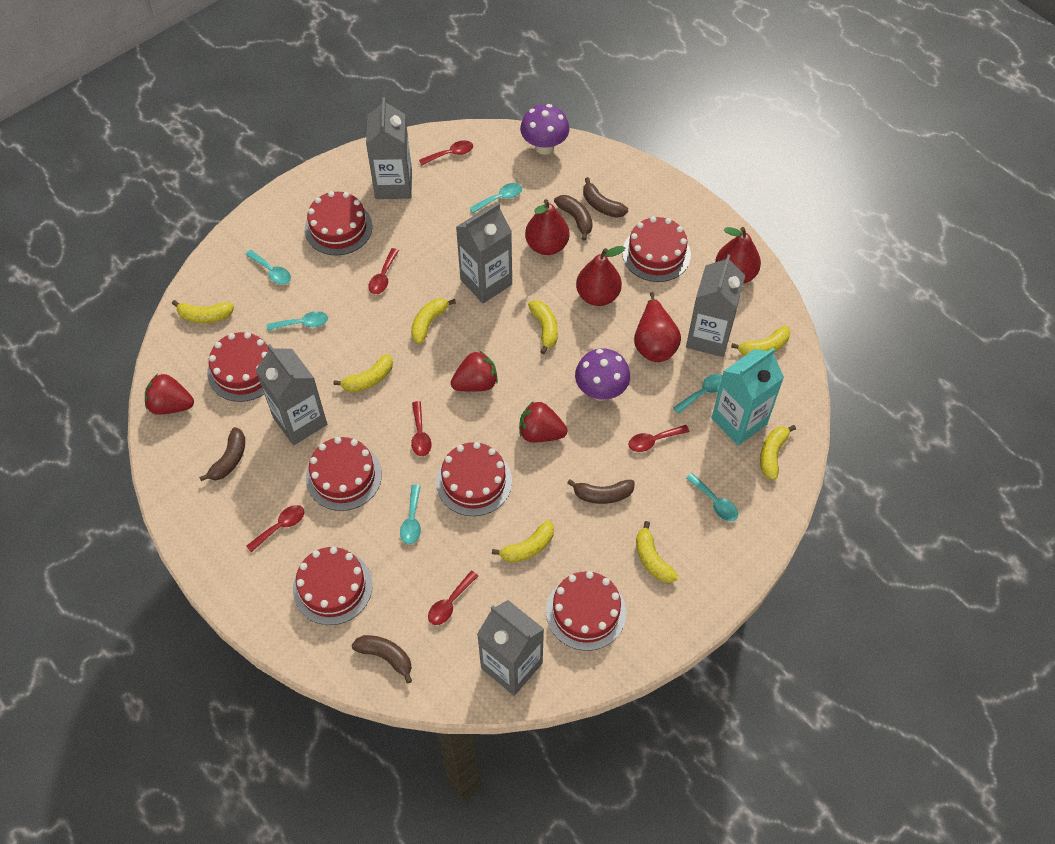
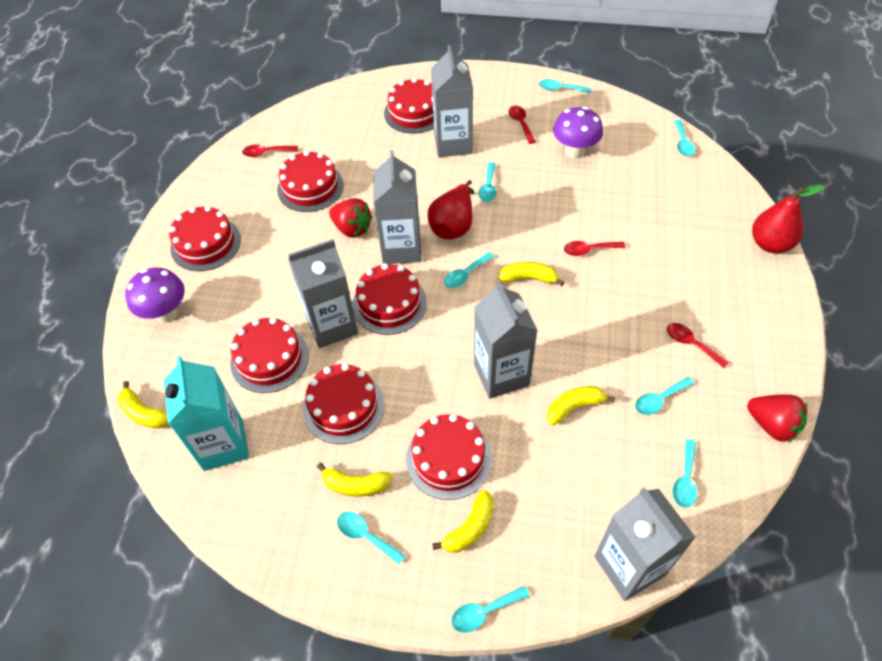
brown banana: 5 -> 0
red pear: 4 -> 2
red spoon: 6 -> 4
red strawberry: 3 -> 2
turquoise spoon: 6 -> 8
yellow banana: 8 -> 5

